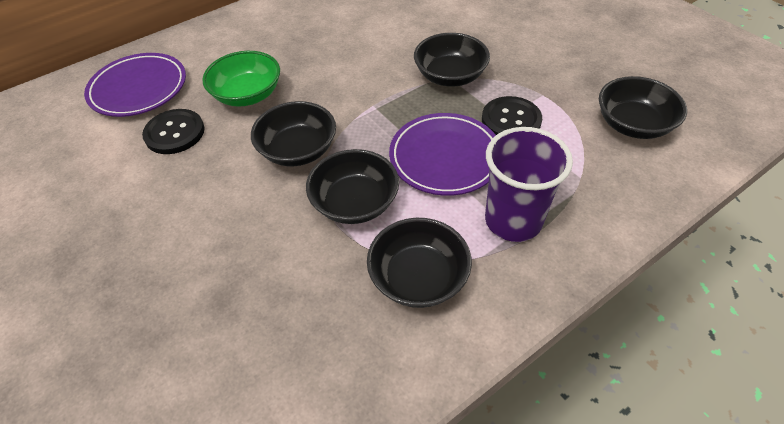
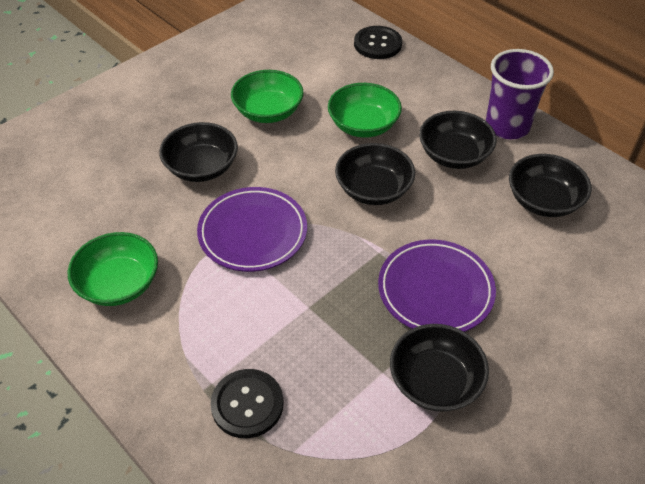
green bowl: 1 -> 3

